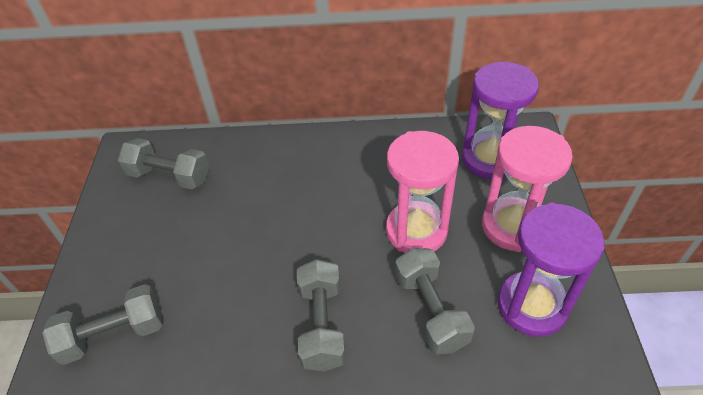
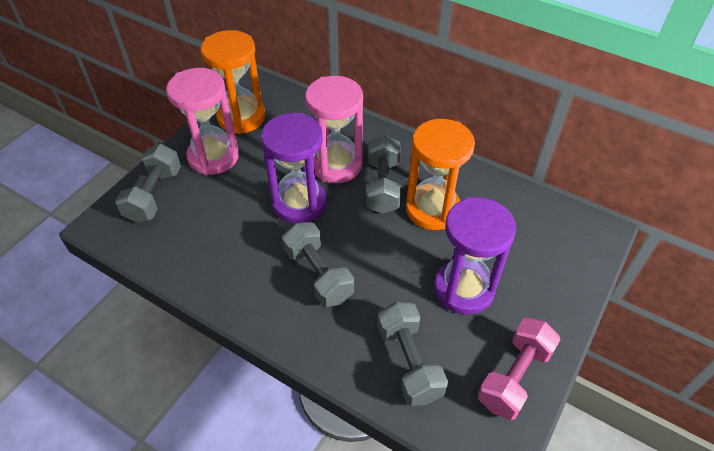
orange hourglass: 0 -> 2
pink dumbbell: 0 -> 1

